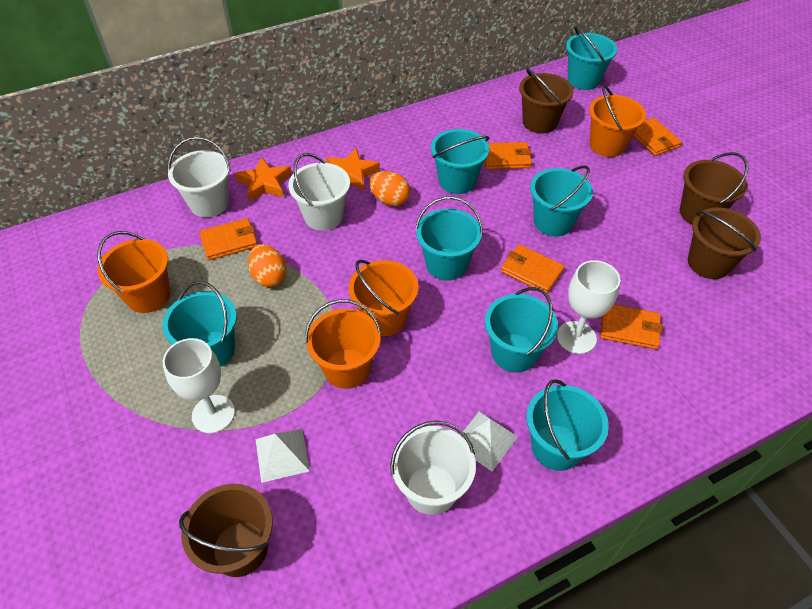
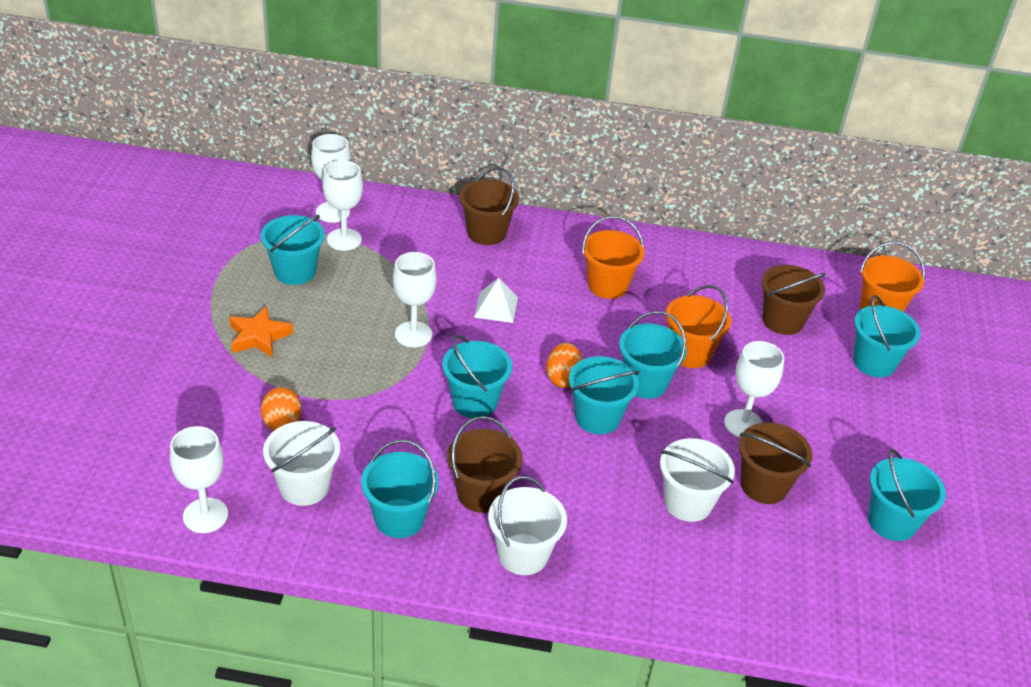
orange bucket: 4 -> 3
orange star: 2 -> 1
orange wallet: 5 -> 0
white goblet: 2 -> 5
white pyramid: 2 -> 1

